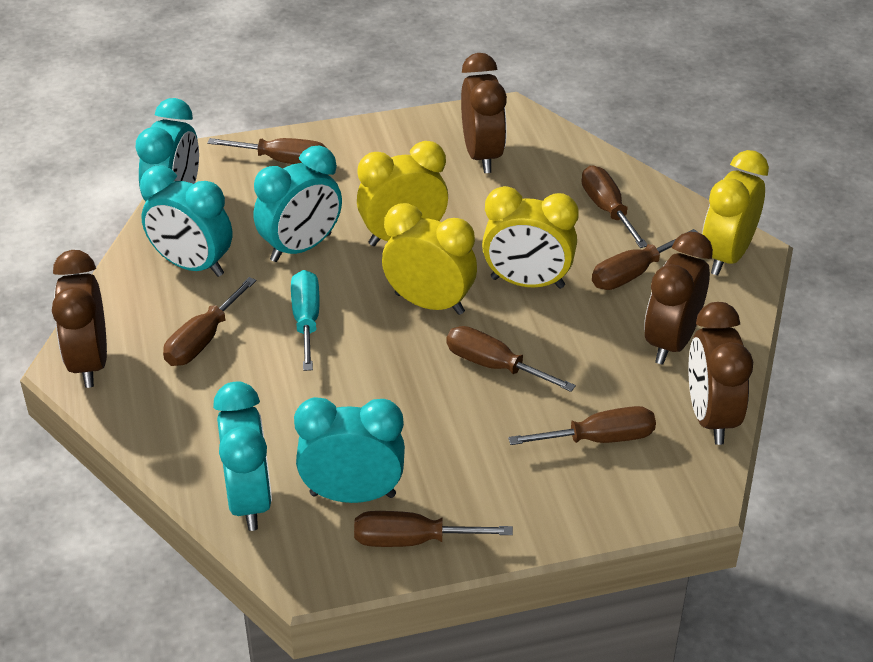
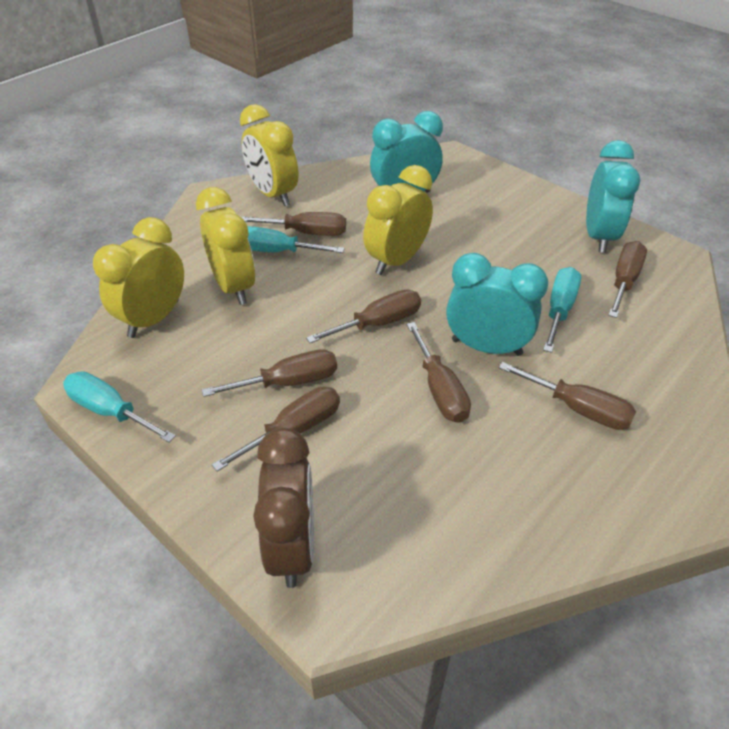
brown clock: 4 -> 1
turquoise clock: 5 -> 3
turquoise screwdriver: 1 -> 3

